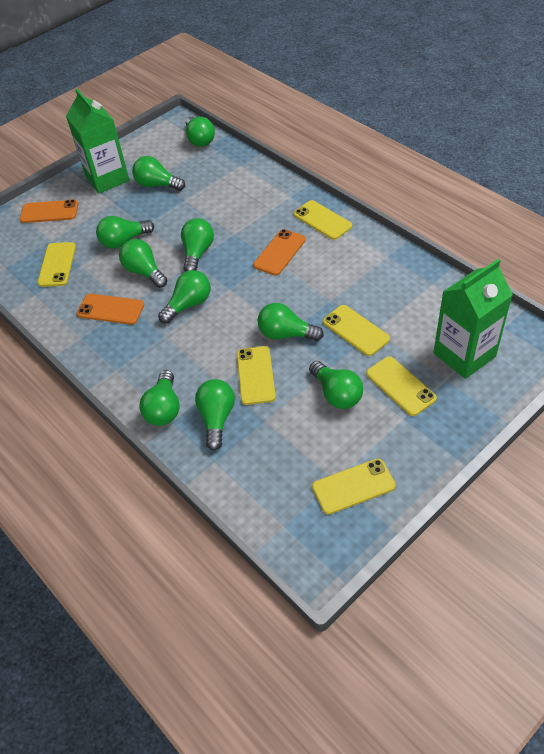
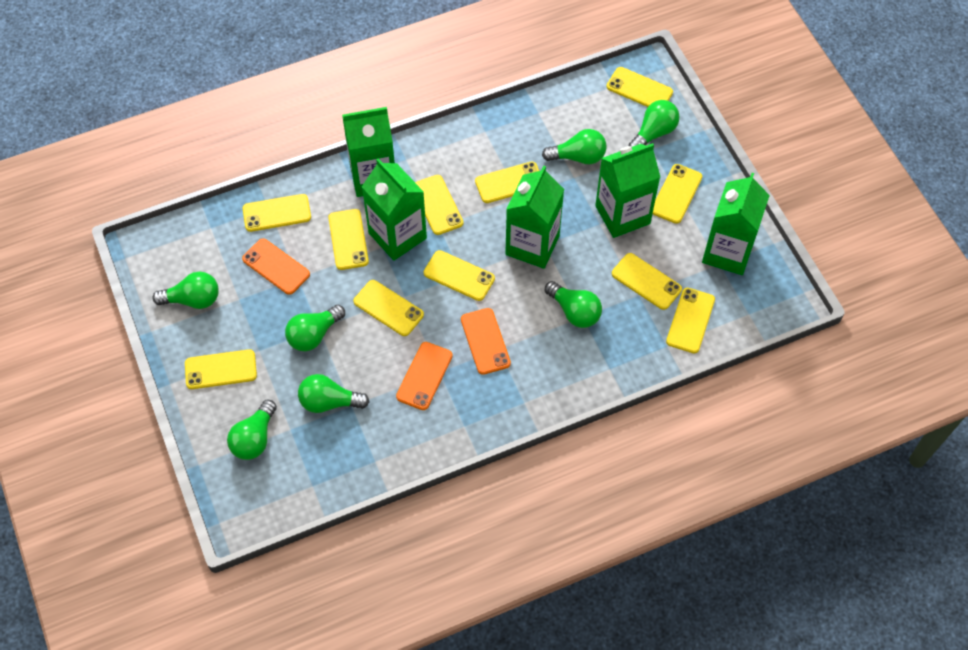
green carton: 2 -> 5
green light bulb: 10 -> 7
yellow phone: 6 -> 11

